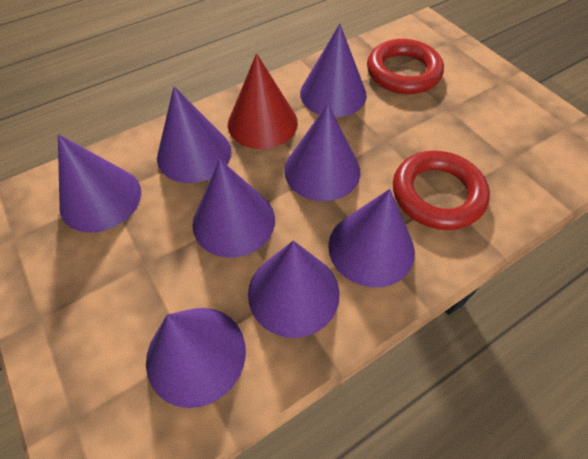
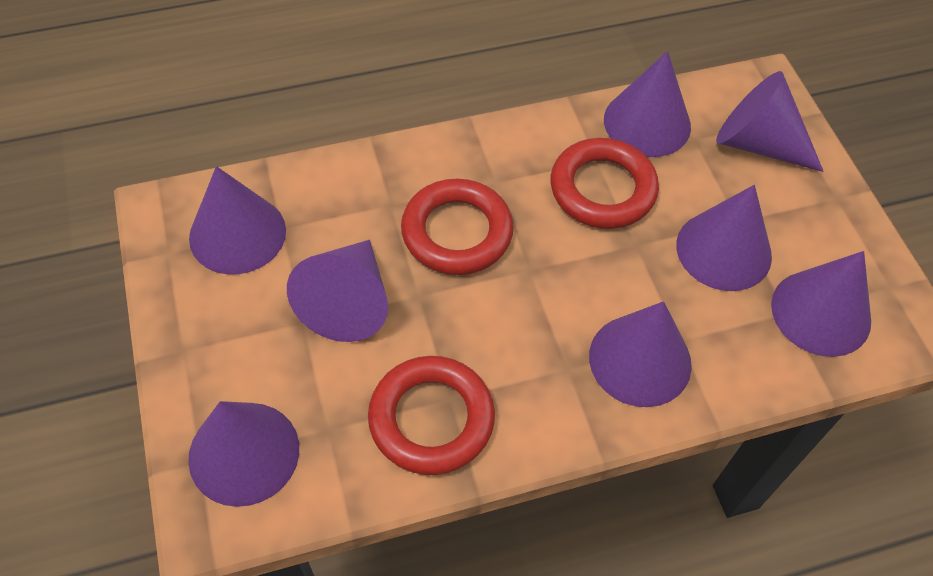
red cone: 1 -> 0
red ring: 2 -> 3

